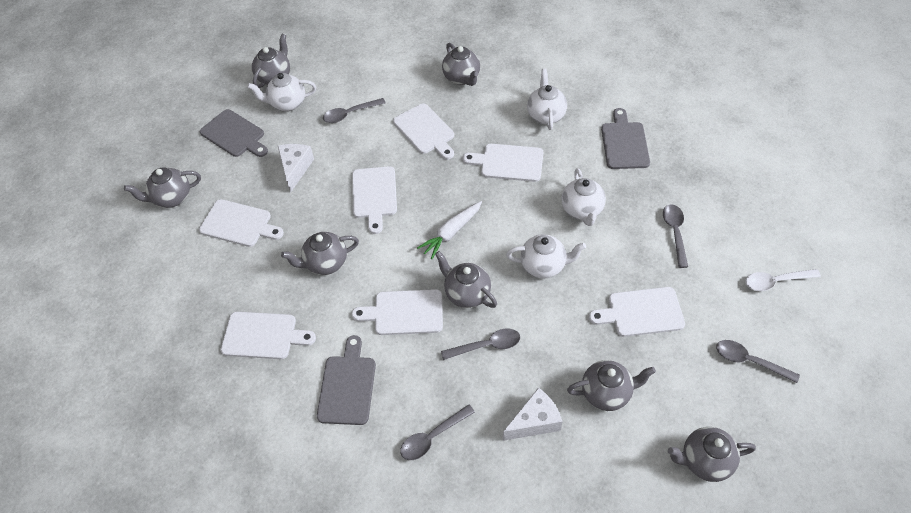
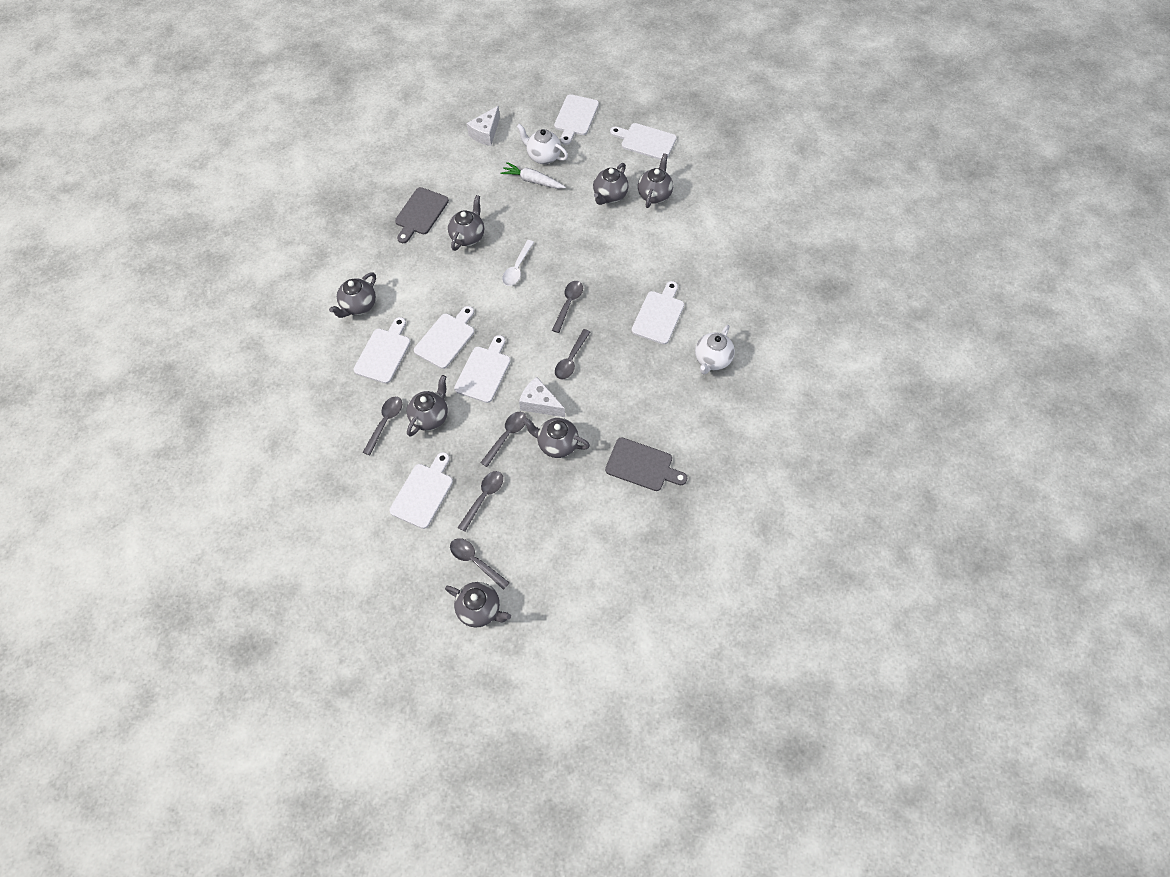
grey cutting board: 3 -> 2
grey spoon: 5 -> 6
white teapot: 4 -> 2

